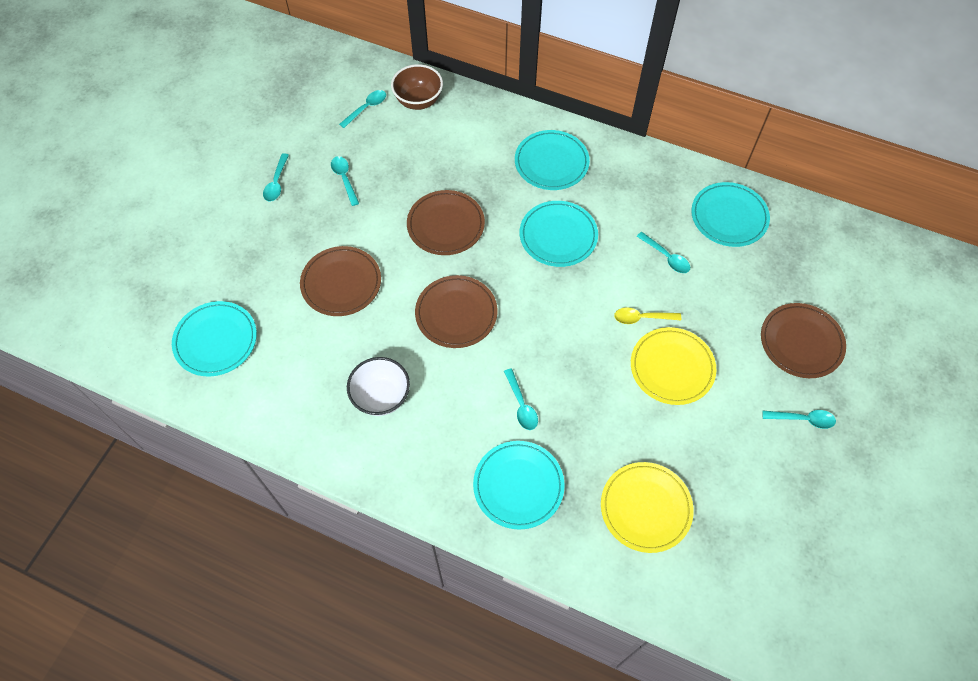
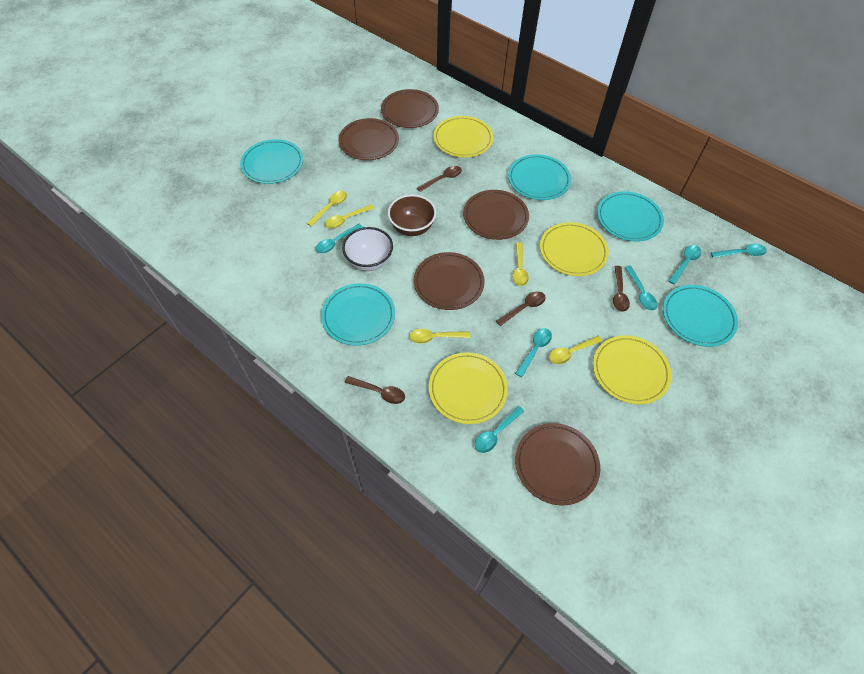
brown plate: 4 -> 5
brown spoon: 0 -> 4
yellow plate: 2 -> 4
yellow spoon: 1 -> 5

